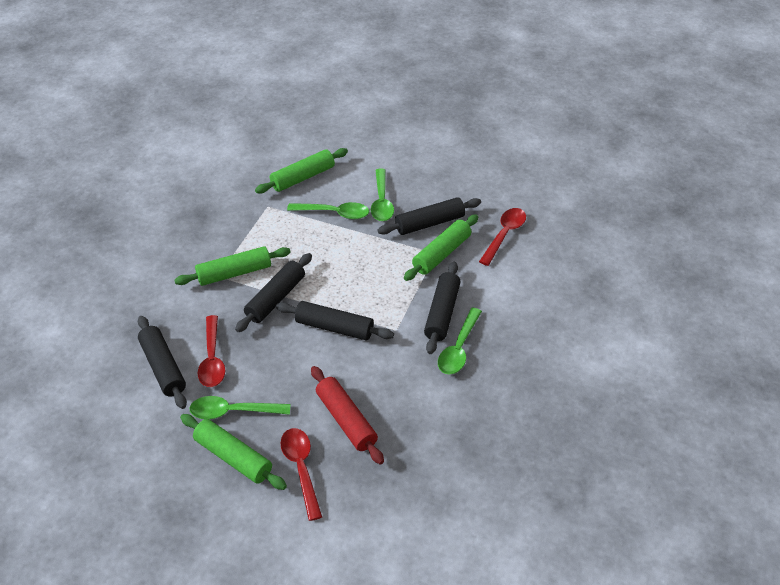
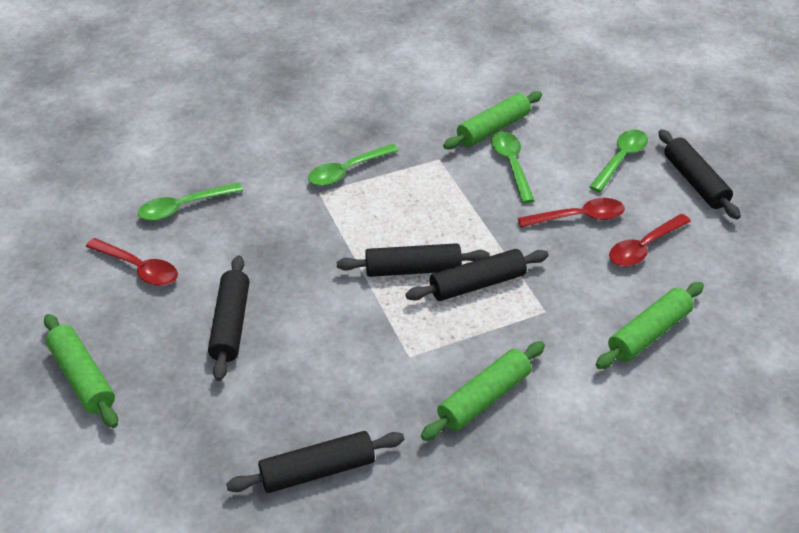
red rolling pin: 1 -> 0

